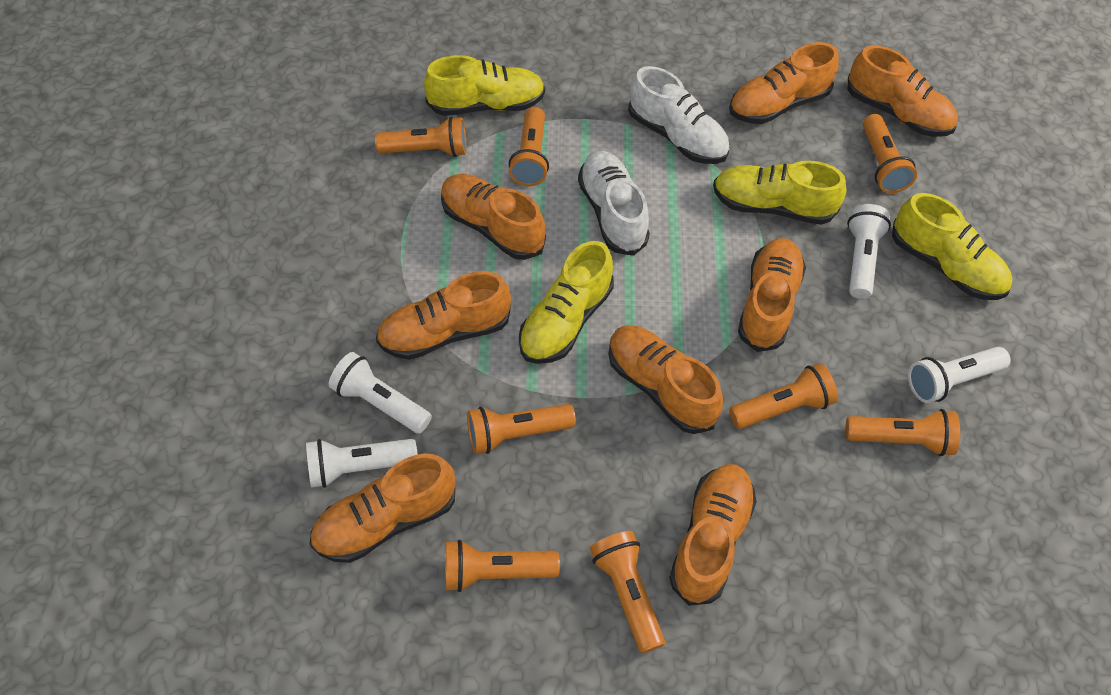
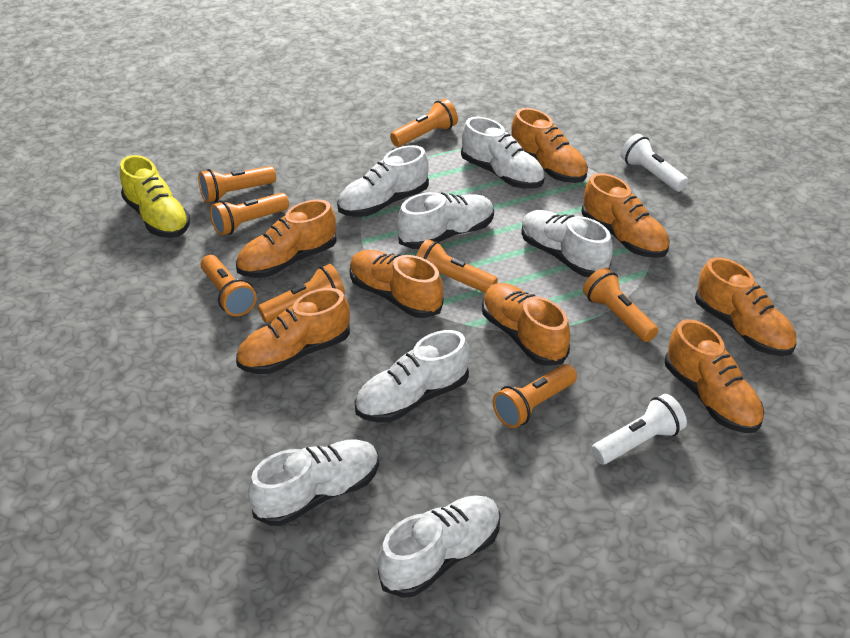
white flashlight: 4 -> 2
white shoe: 2 -> 7
yellow shoe: 4 -> 1

